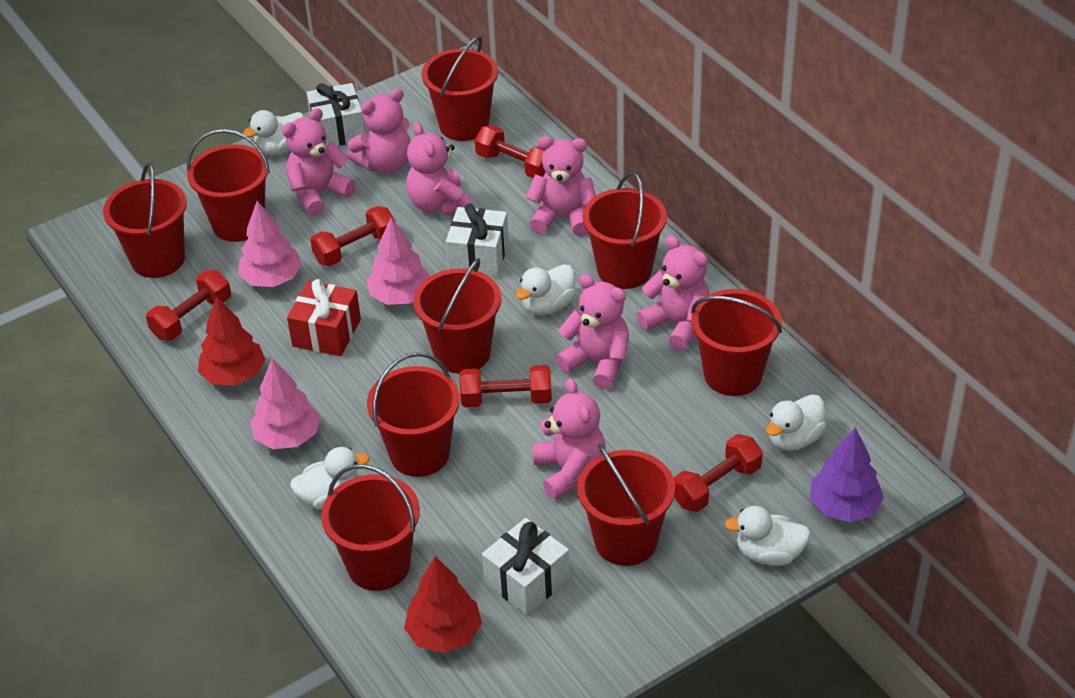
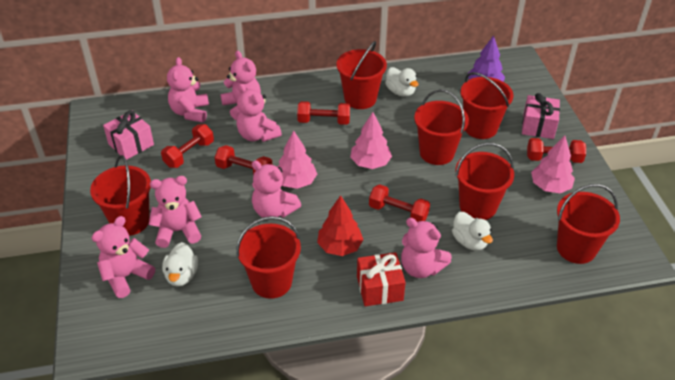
pink gift: 0 -> 2
red bucket: 9 -> 7
red tree: 2 -> 1
white duck: 5 -> 3
white gift: 3 -> 0

